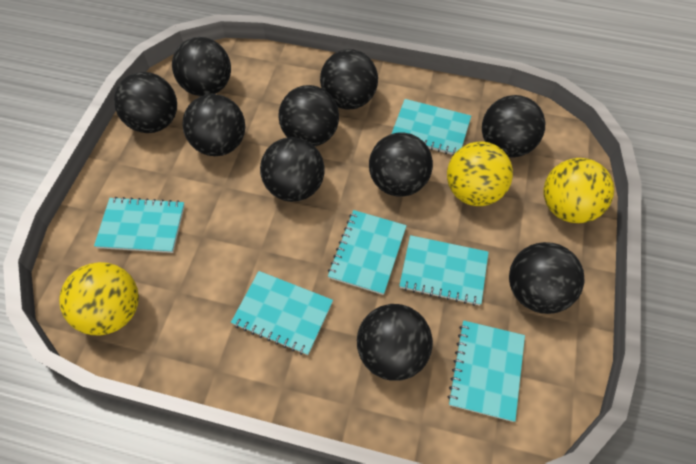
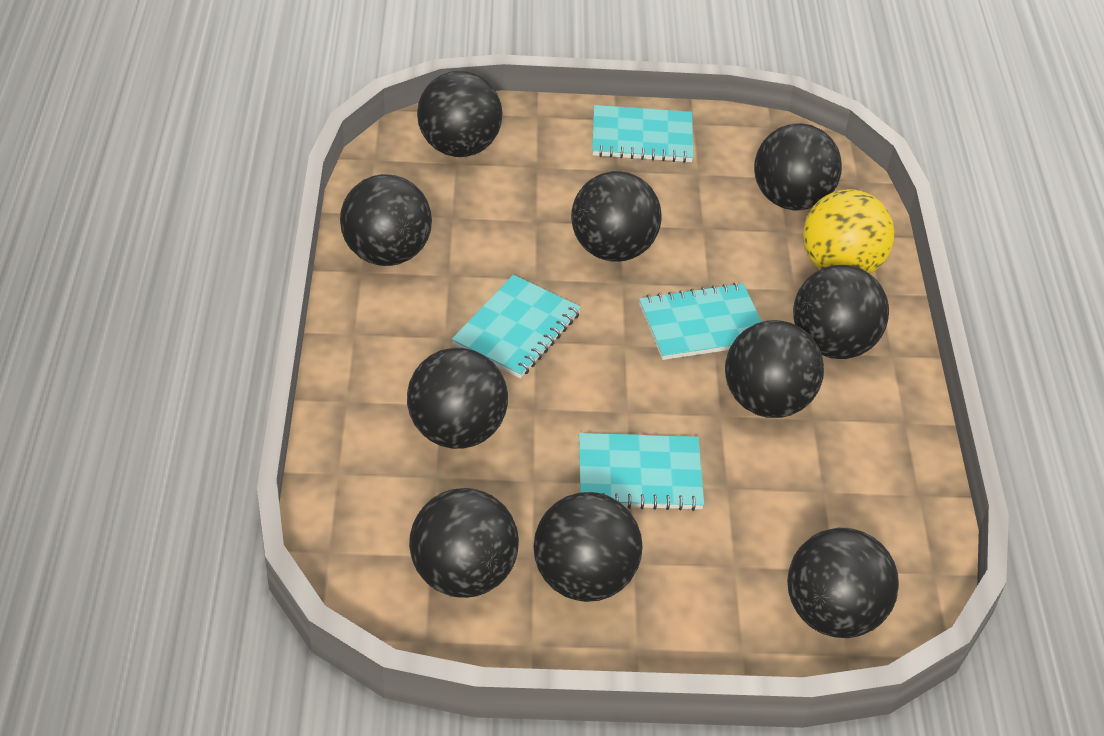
turquoise notebook: 6 -> 4
yellow ball: 3 -> 1

